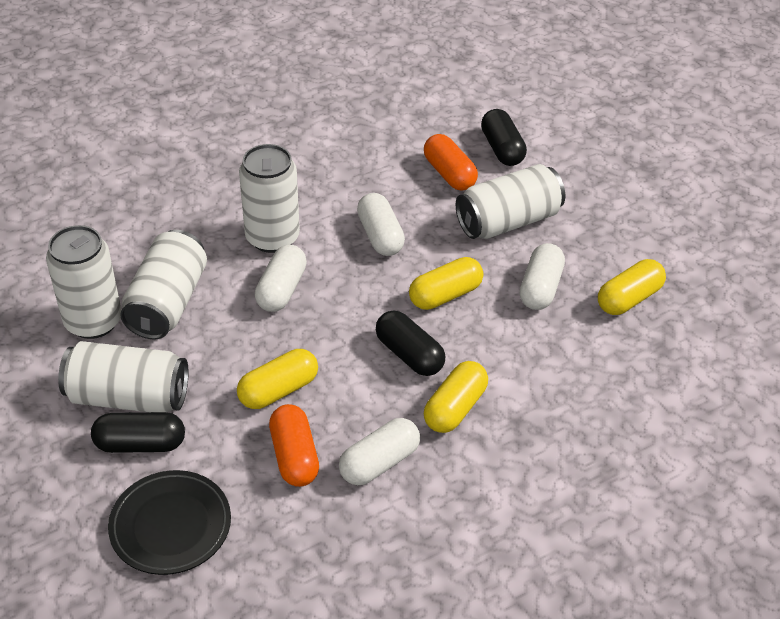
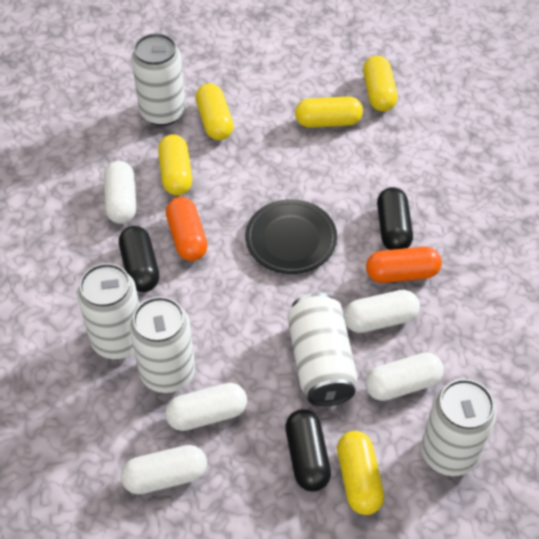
white capsule: 4 -> 5
yellow capsule: 4 -> 5

